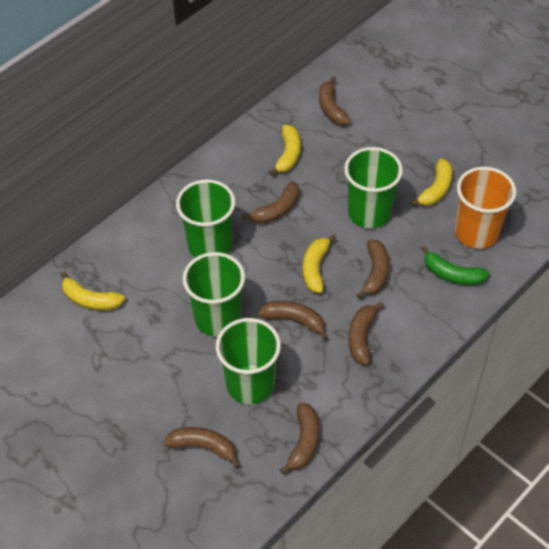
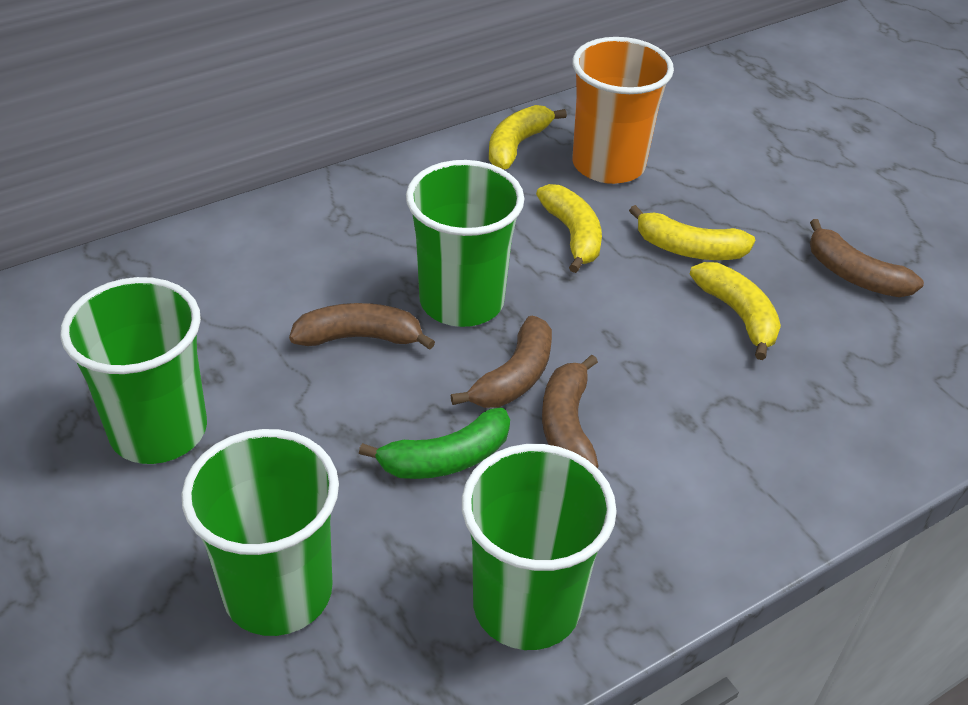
brown banana: 7 -> 4

